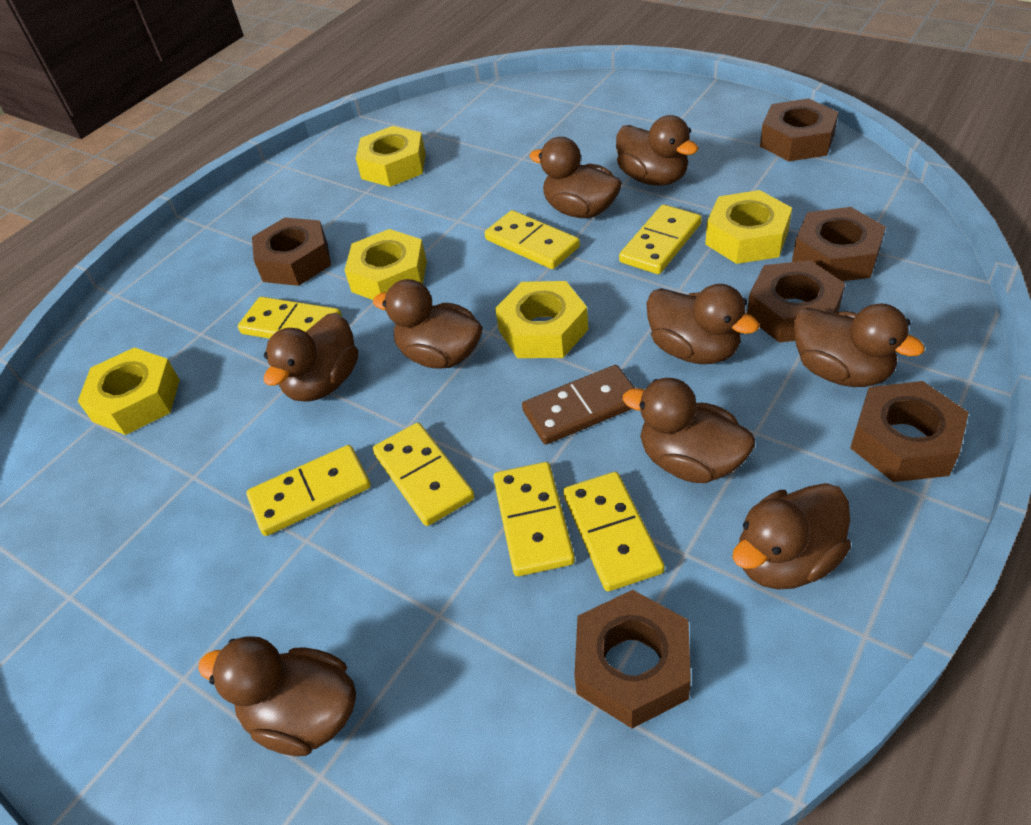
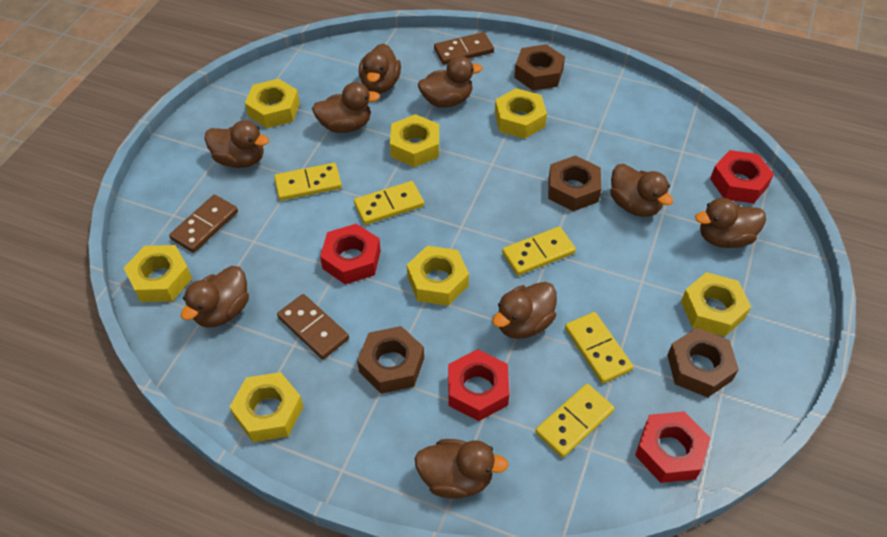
brown domino: 1 -> 3
brown nut: 6 -> 4
red nut: 0 -> 4
yellow domino: 7 -> 5
yellow nut: 5 -> 7

